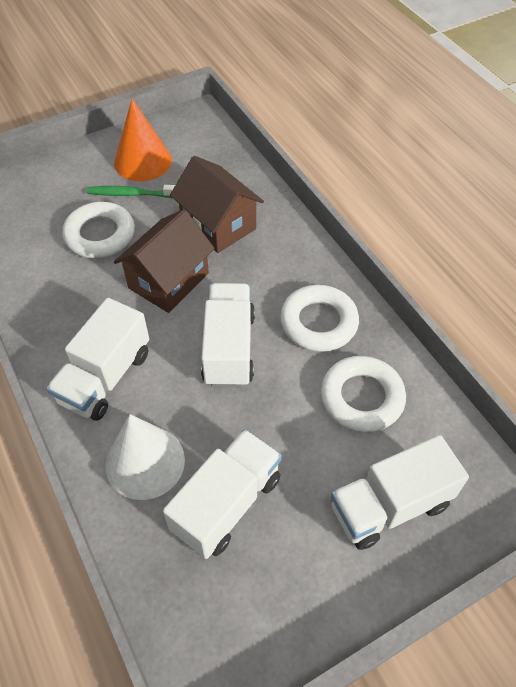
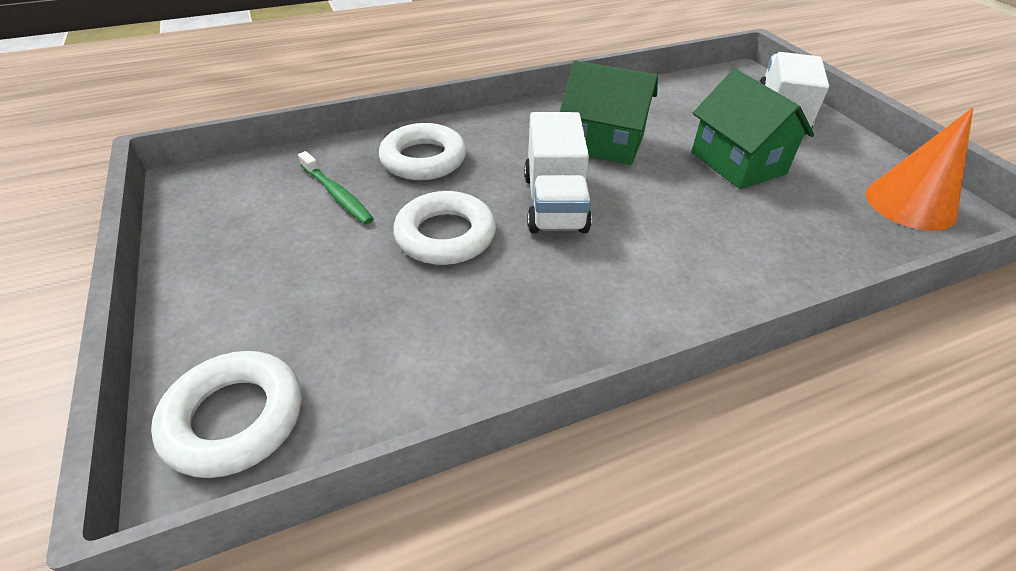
brown house: 2 -> 0
green house: 0 -> 2
white cone: 1 -> 0
white truck: 4 -> 2

